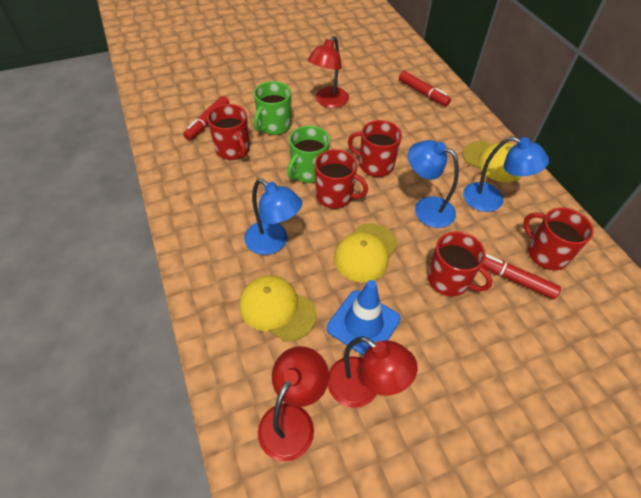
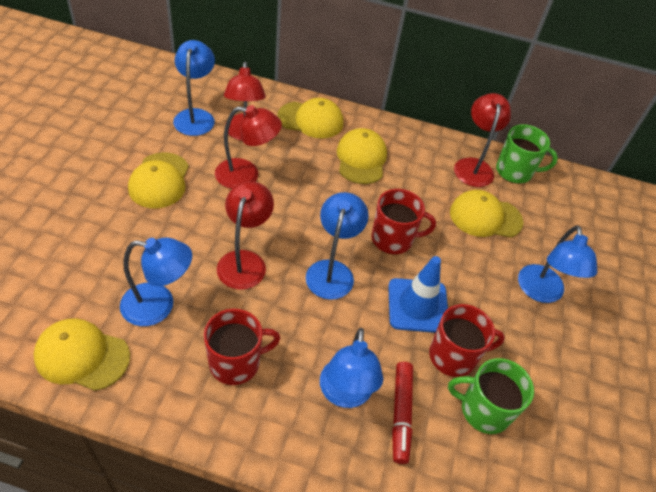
blue lamp: 3 -> 5
red lamp: 3 -> 4
red marker: 3 -> 1
red mug: 5 -> 3
yellow cap: 3 -> 5

